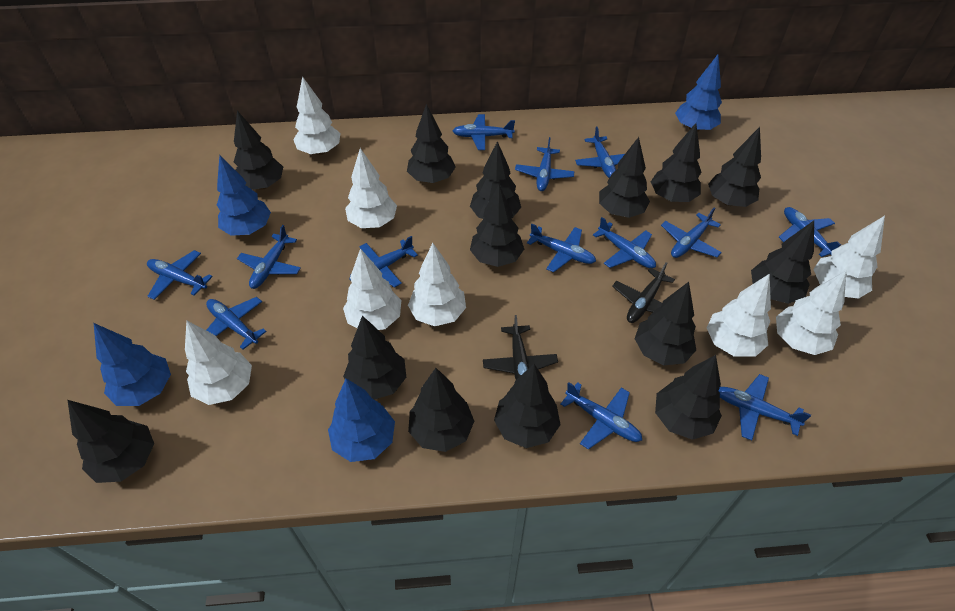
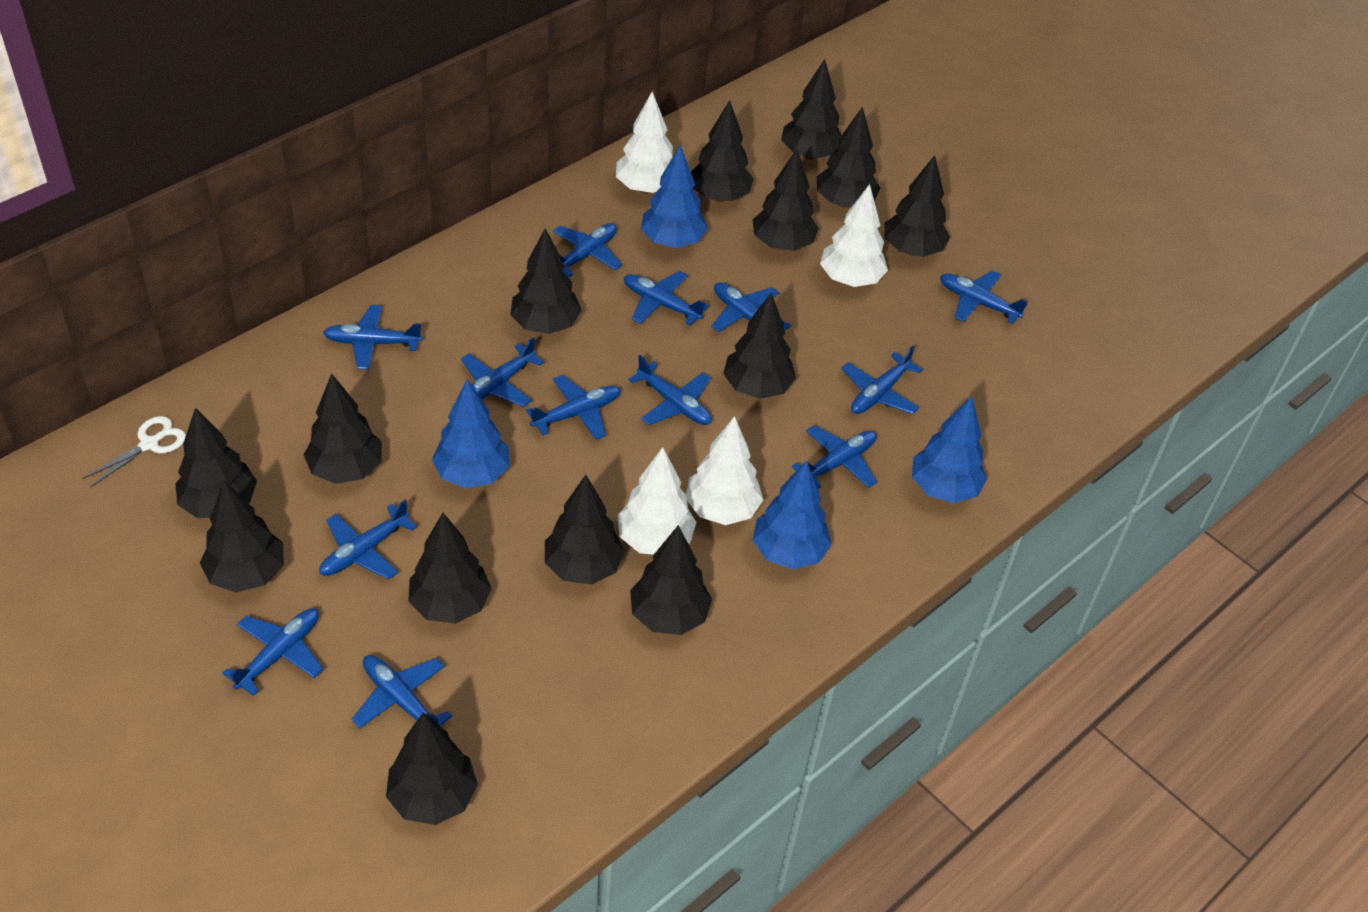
black plane: 2 -> 0
white scissors: 0 -> 1
white tree: 8 -> 4

